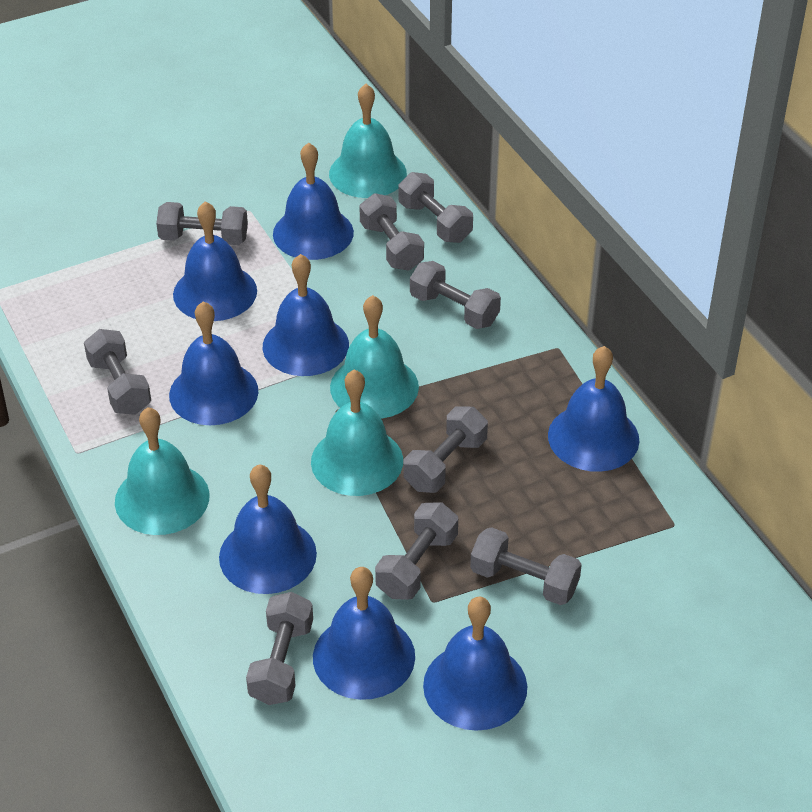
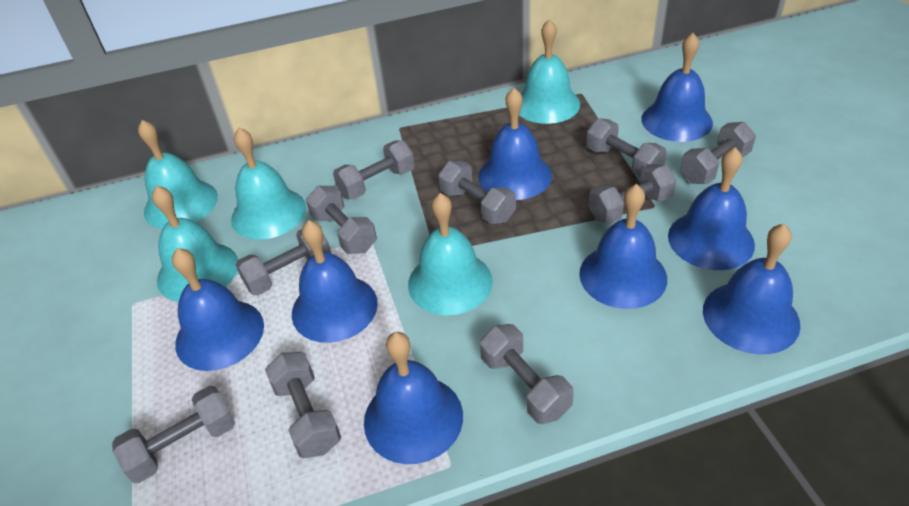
grey dumbbell: 9 -> 10
turquoise bell: 4 -> 5

